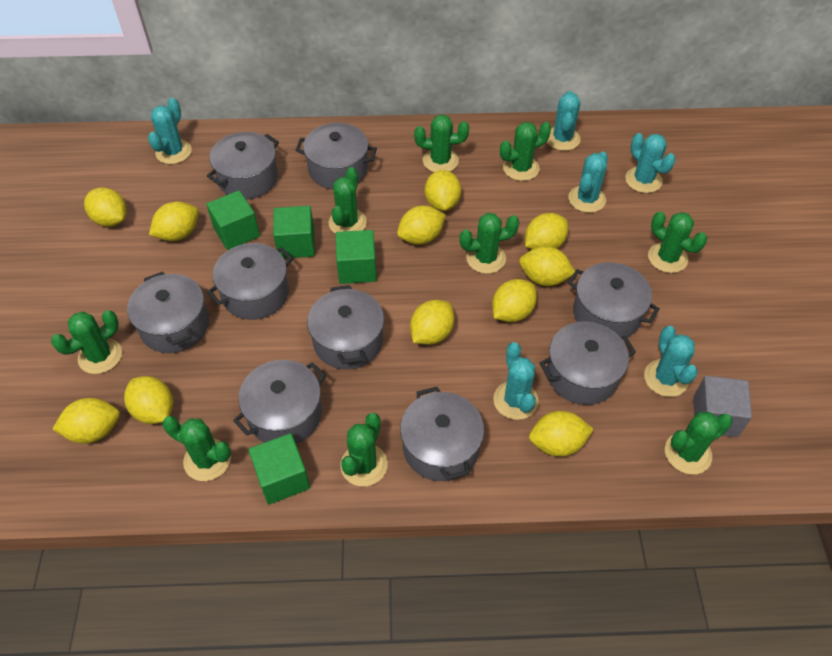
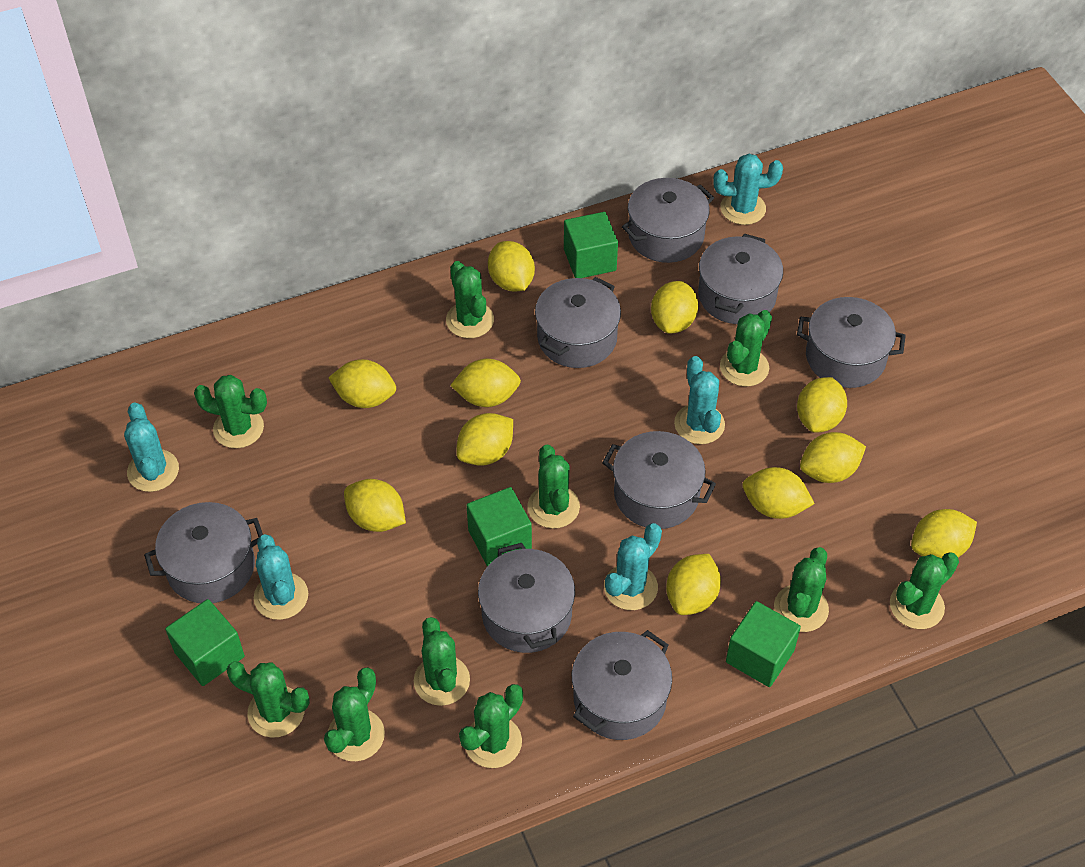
green cactus: 9 -> 10
grey cube: 1 -> 0
grey pot: 9 -> 8
turquoise cactus: 6 -> 5

